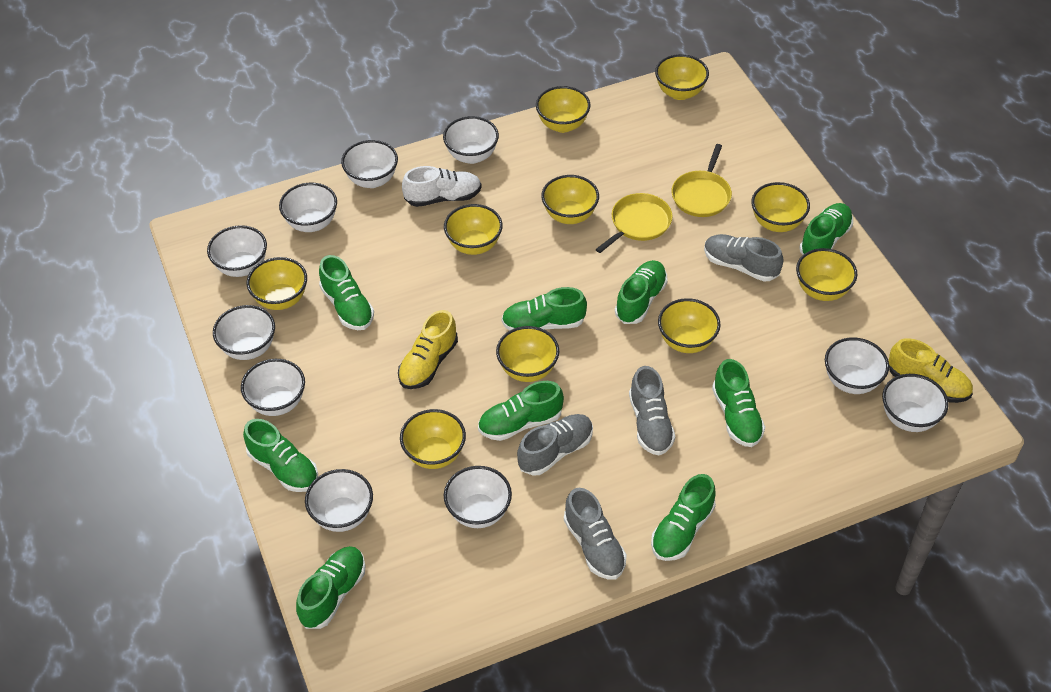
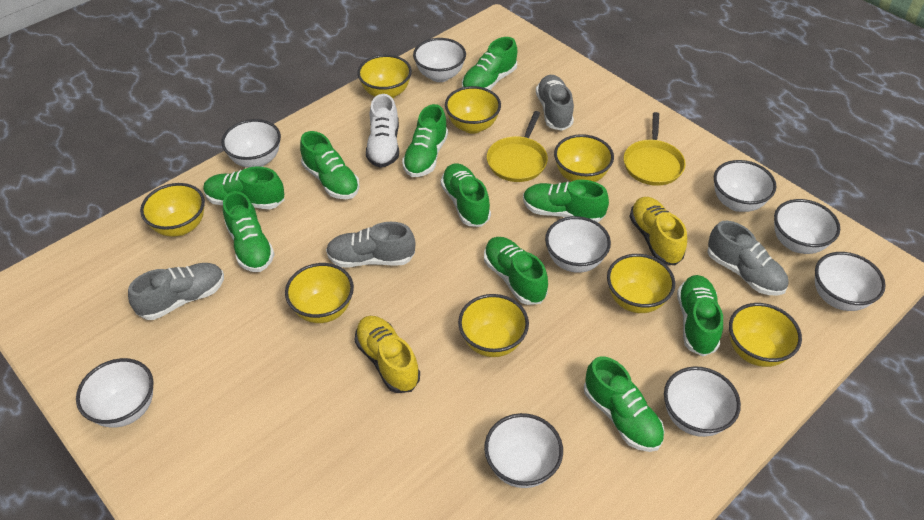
green shoe: 9 -> 10
white bowl: 10 -> 9
yellow bowl: 10 -> 8

